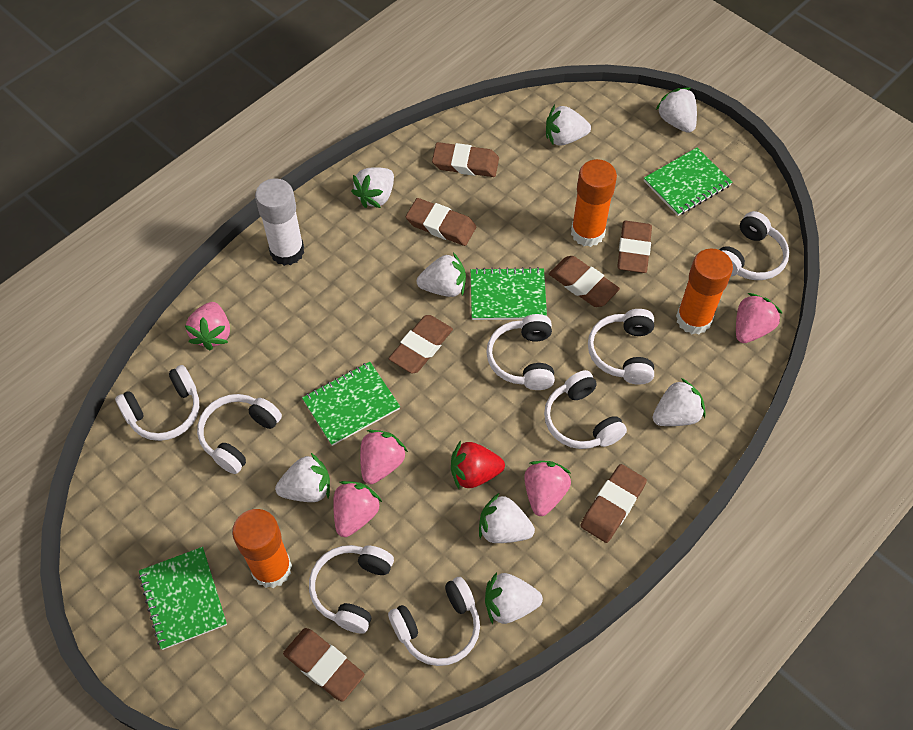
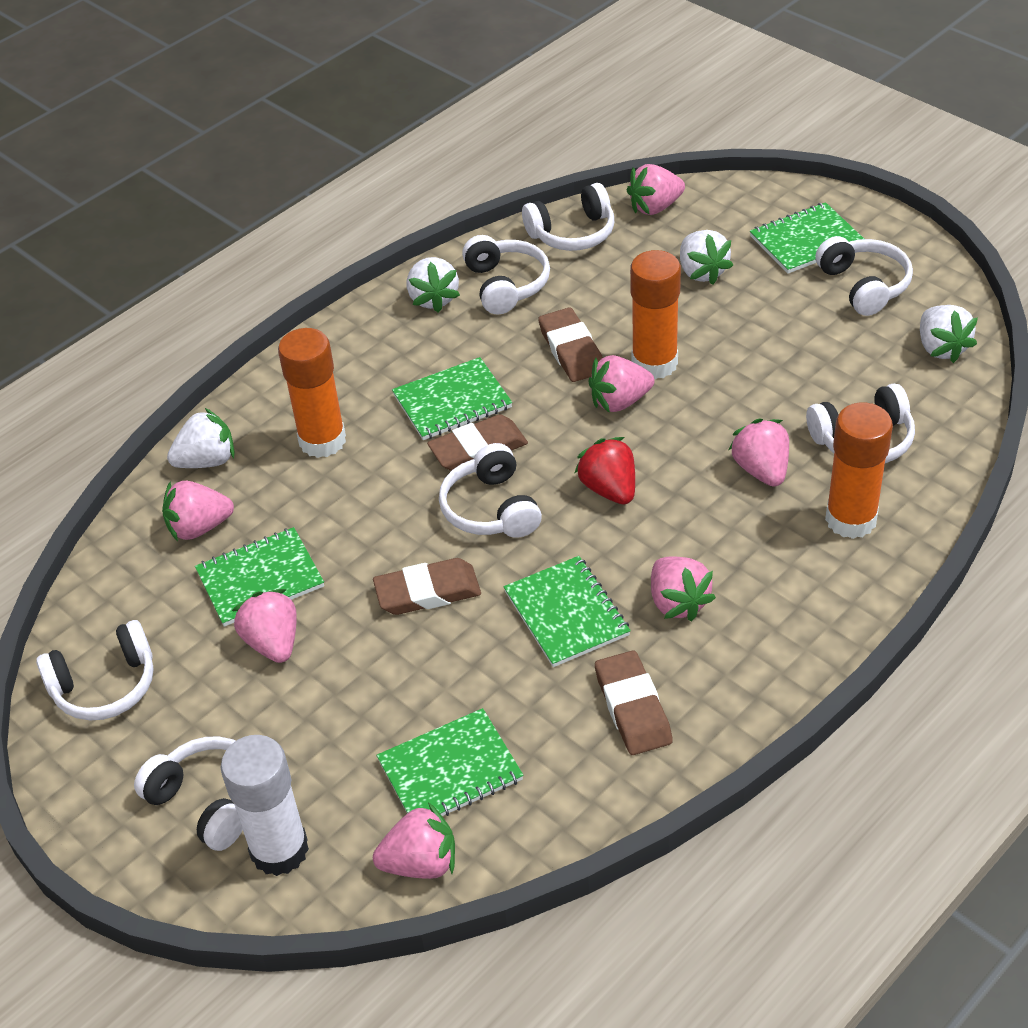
brown eraser: 7 -> 4
green notebook: 4 -> 5
pink strawberry: 5 -> 7
white headphones: 8 -> 7
white strawberry: 8 -> 4

